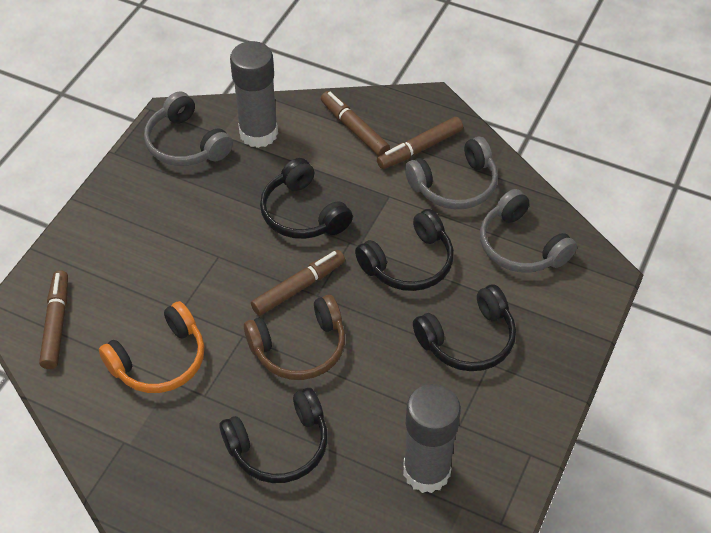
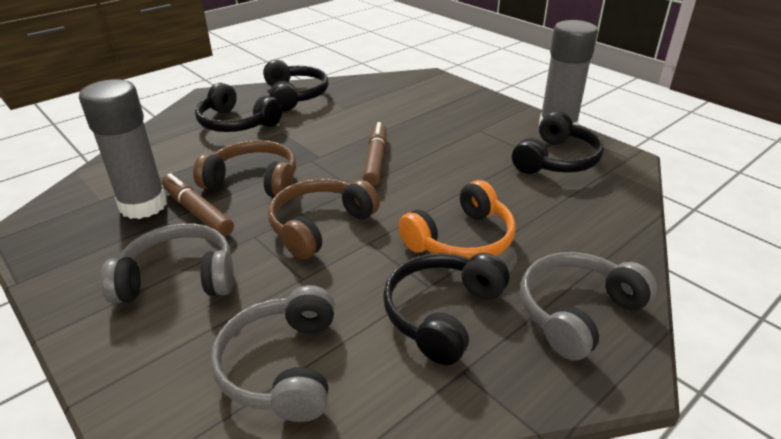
brown headphones: 1 -> 2
brown marker: 4 -> 2

